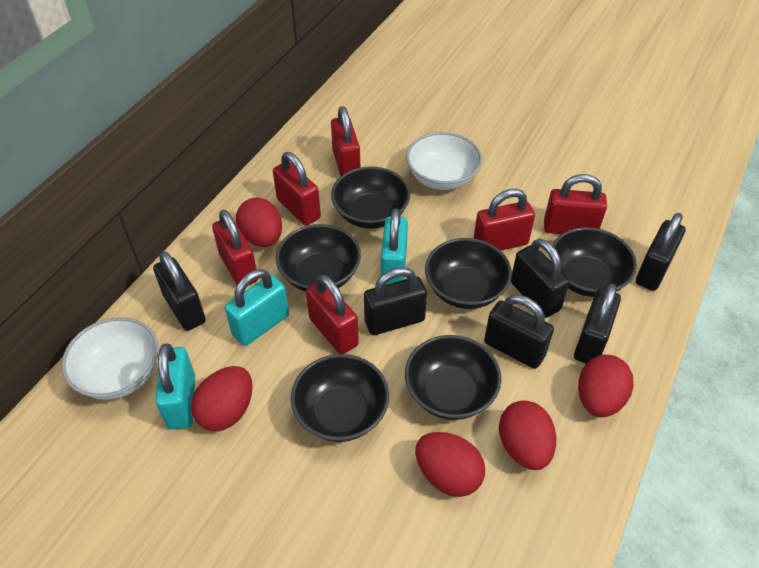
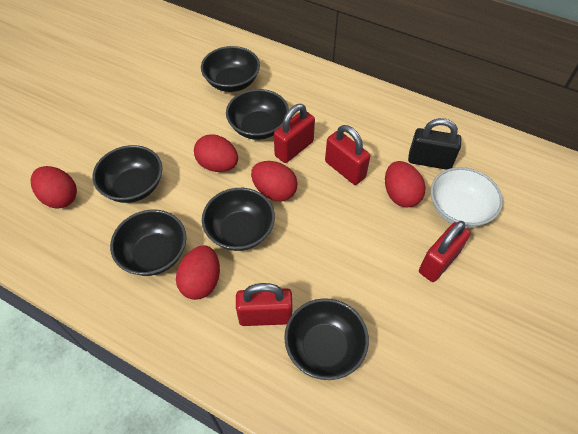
black padlock: 6 -> 1
red padlock: 6 -> 4
turquoise padlock: 3 -> 0
white bowl: 2 -> 1

